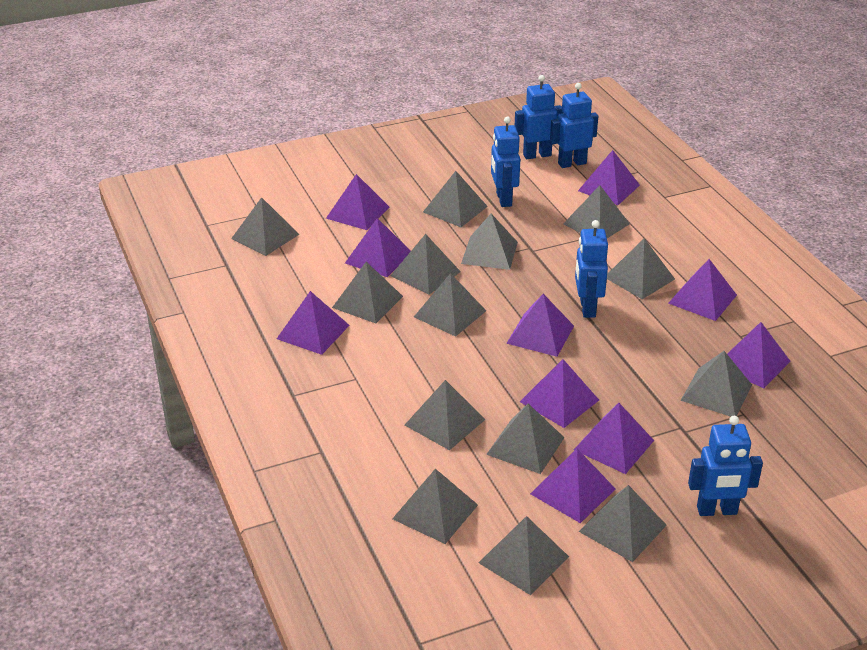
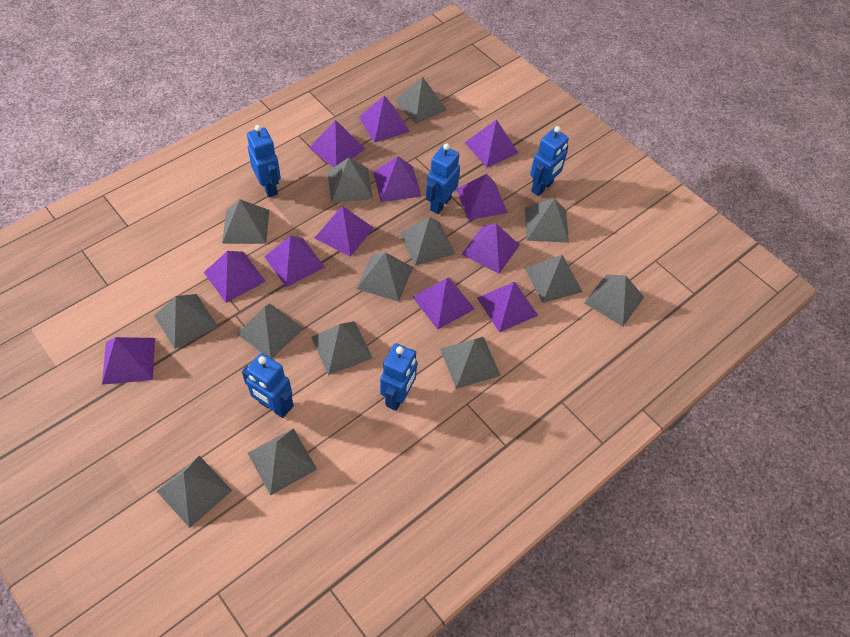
purple pyramid: 10 -> 12

